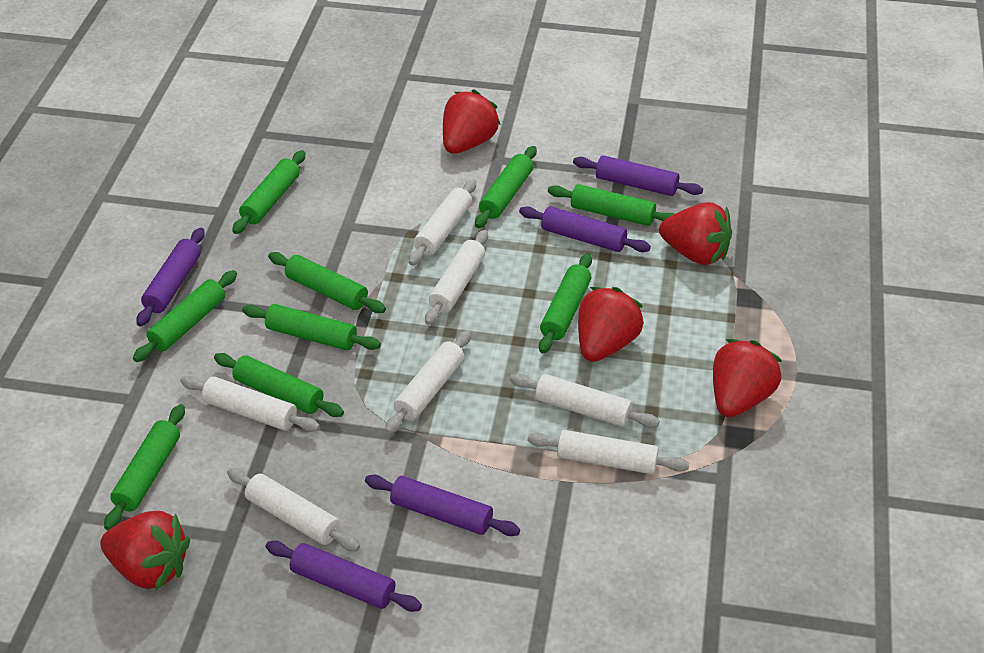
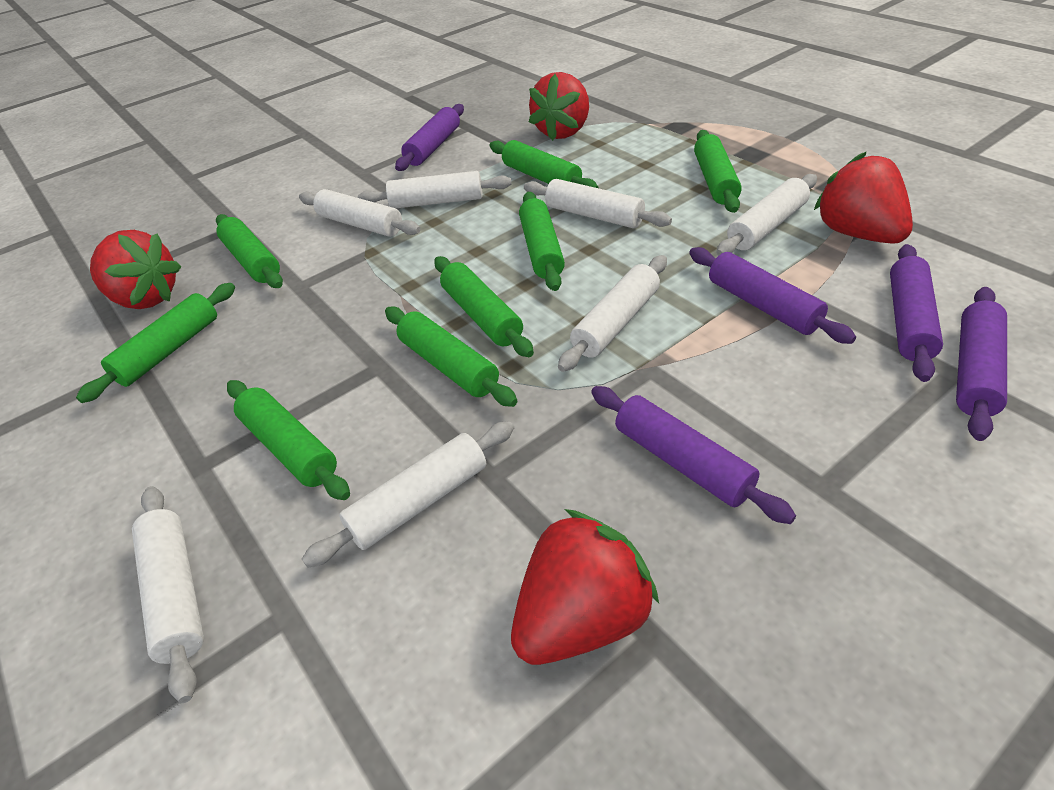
green rolling pin: 9 -> 8
red strawberry: 5 -> 4

